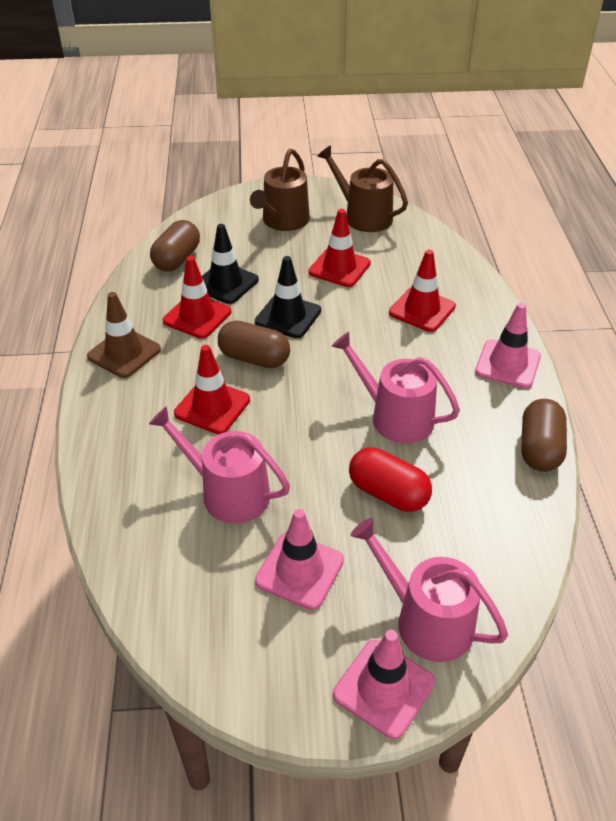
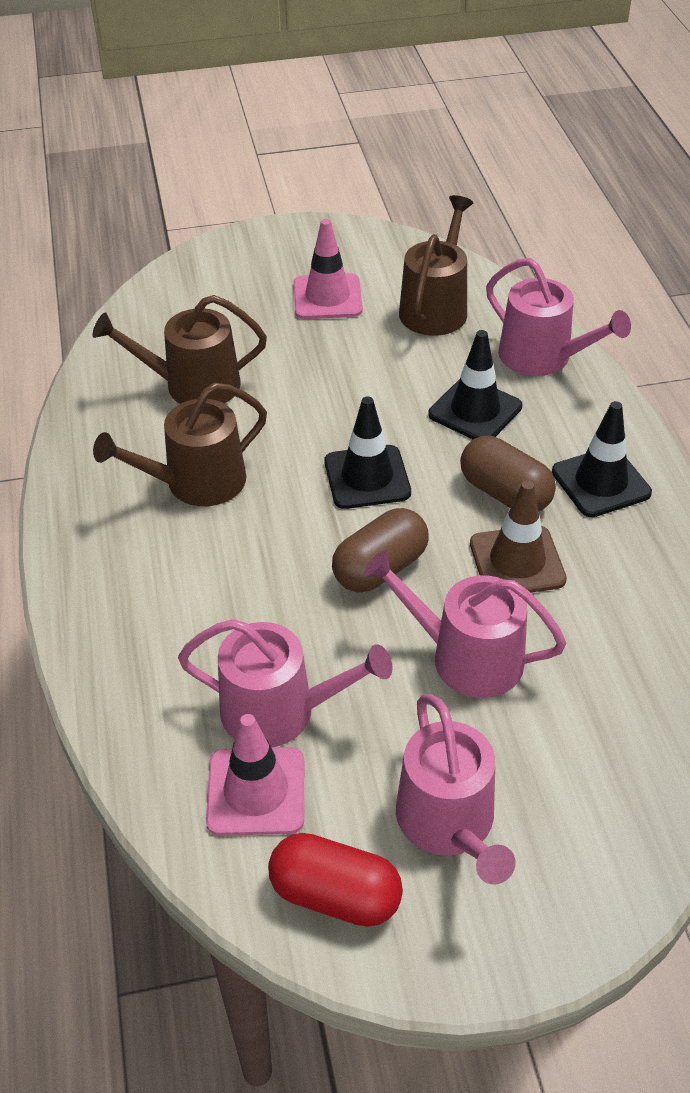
black traffic cone: 2 -> 3
brown capsule: 3 -> 2
brown watering can: 2 -> 3
pink traffic cone: 3 -> 2
pink watering can: 3 -> 4
red traffic cone: 4 -> 0

